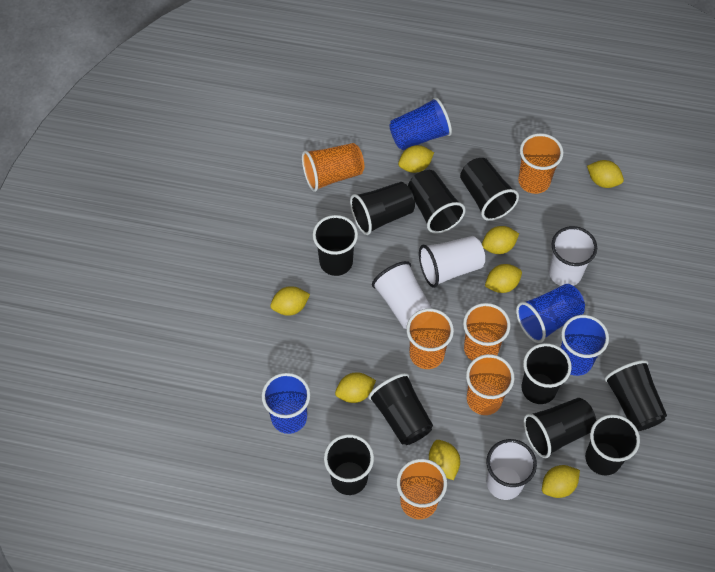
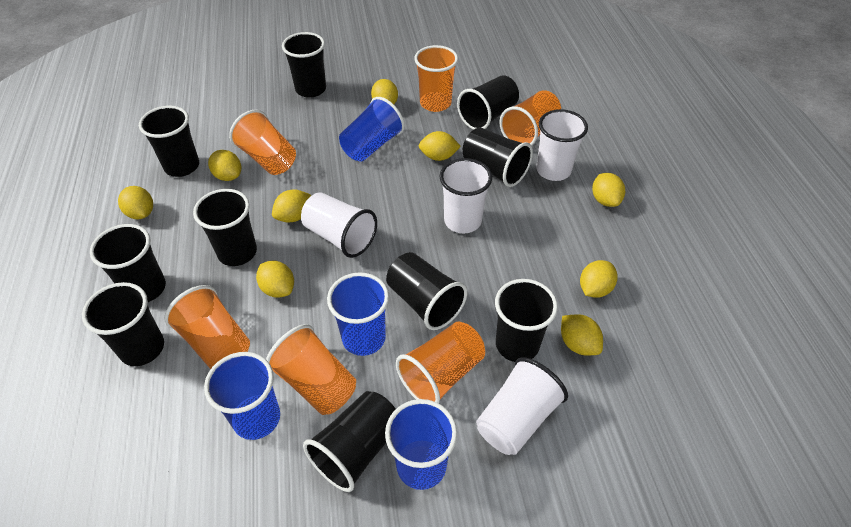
yellow lemon: 8 -> 9

